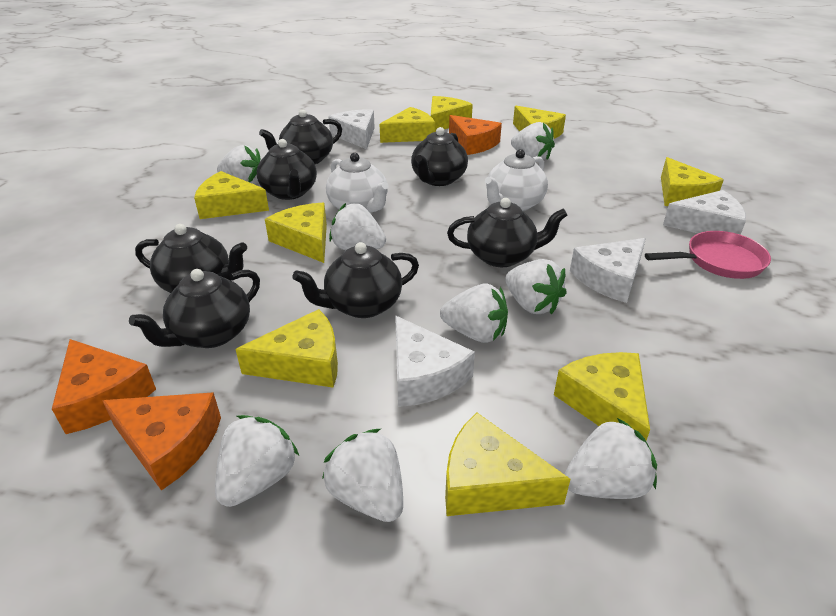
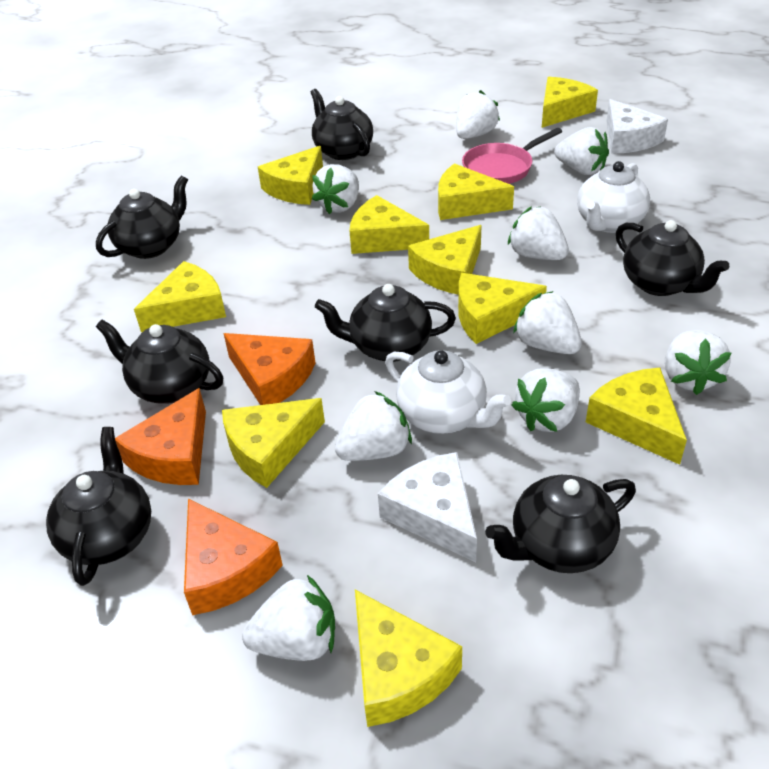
white cheese: 4 -> 2
white strawberry: 8 -> 9
yellow cheese: 9 -> 10

